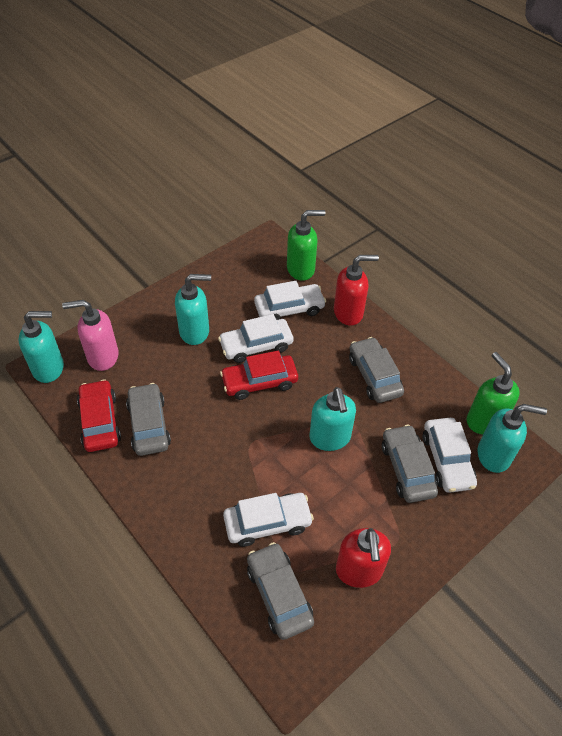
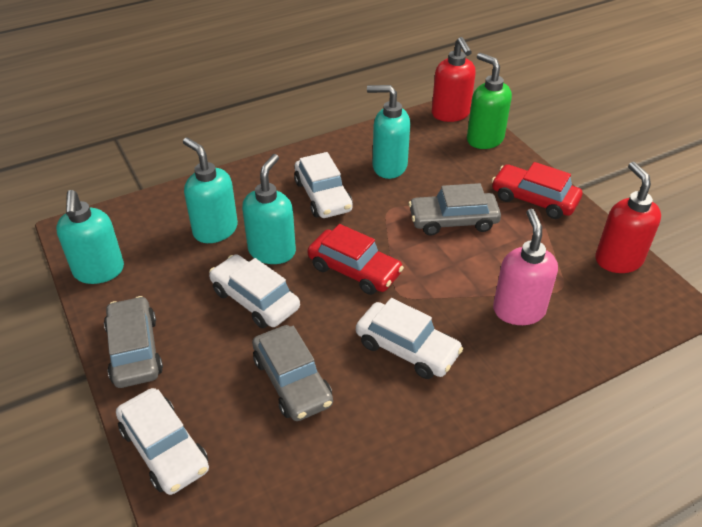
green soap dispenser: 2 -> 1
grey car: 4 -> 3

